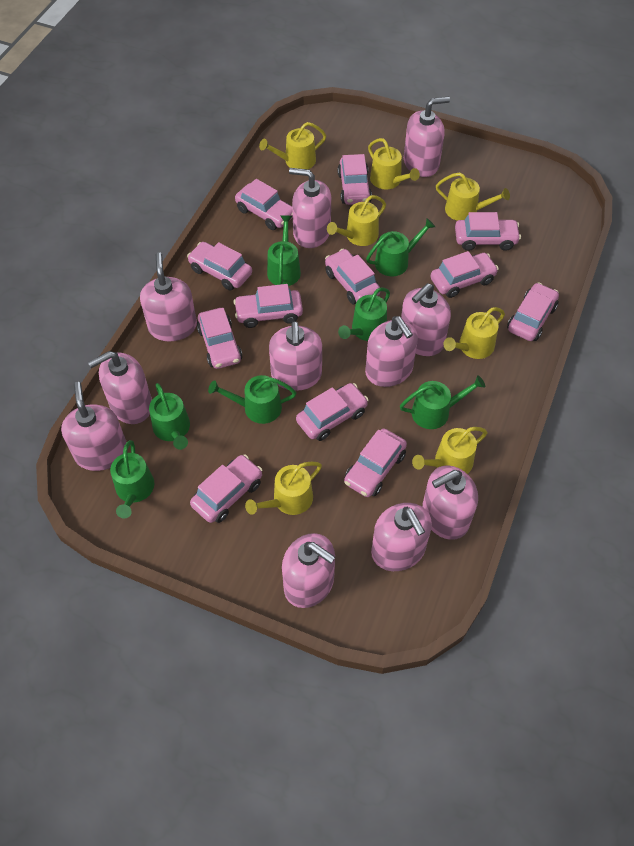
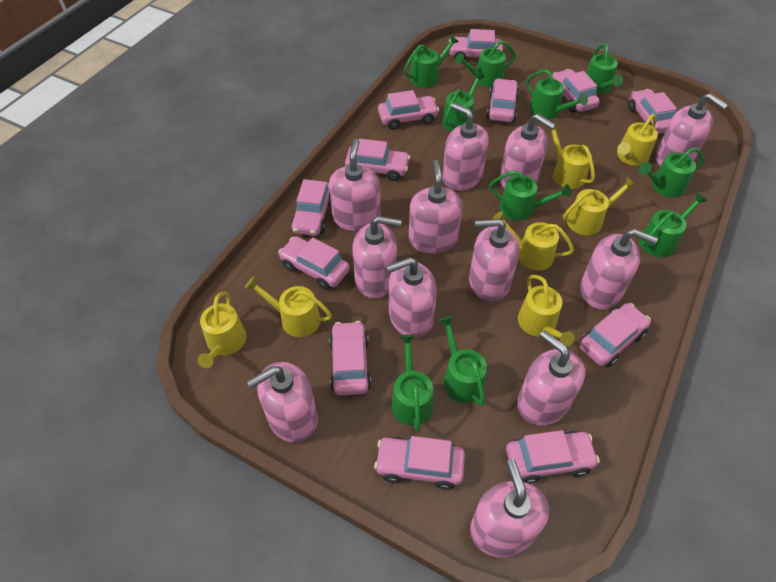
green watering can: 7 -> 10
pink soap dispenser: 11 -> 12

